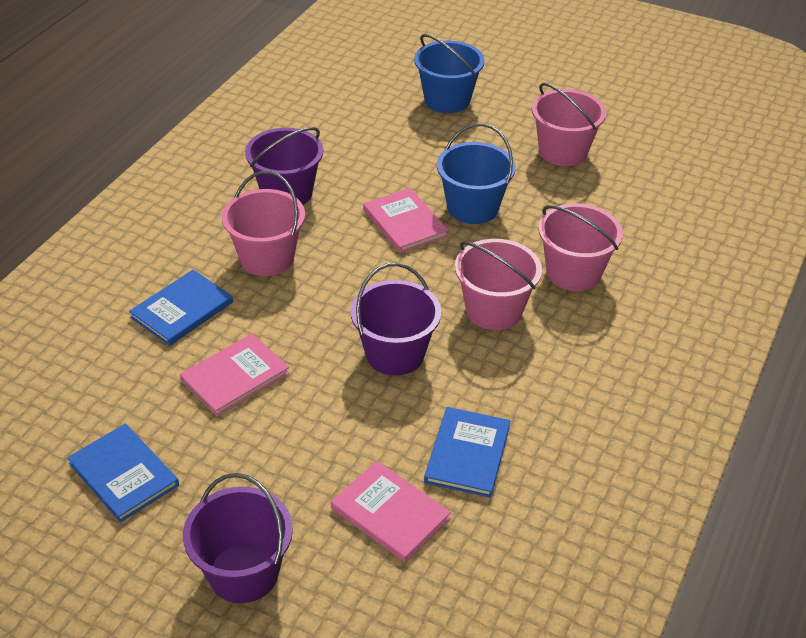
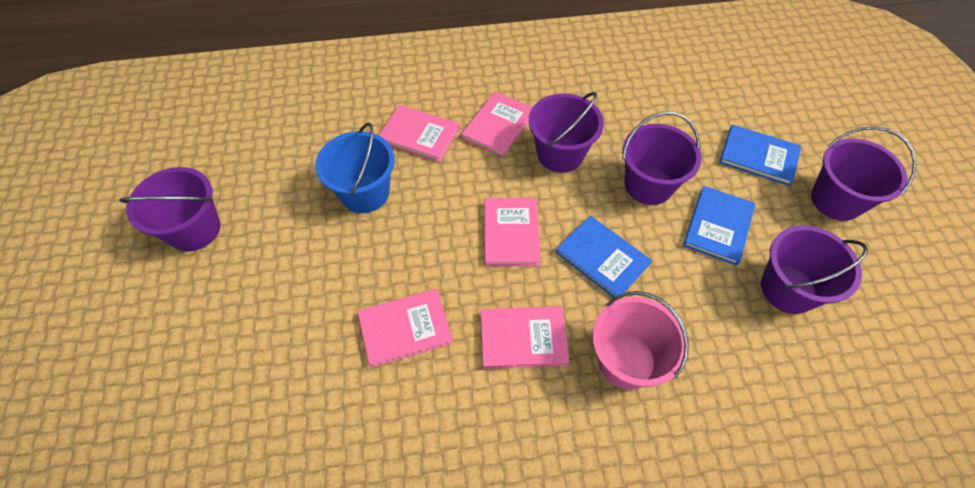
blue bucket: 2 -> 1
pink book: 3 -> 5
pink bucket: 4 -> 1
purple bucket: 3 -> 5

